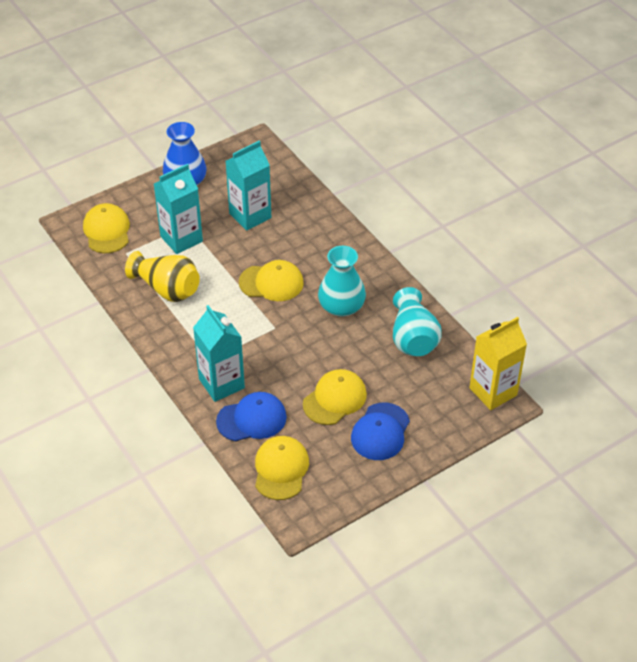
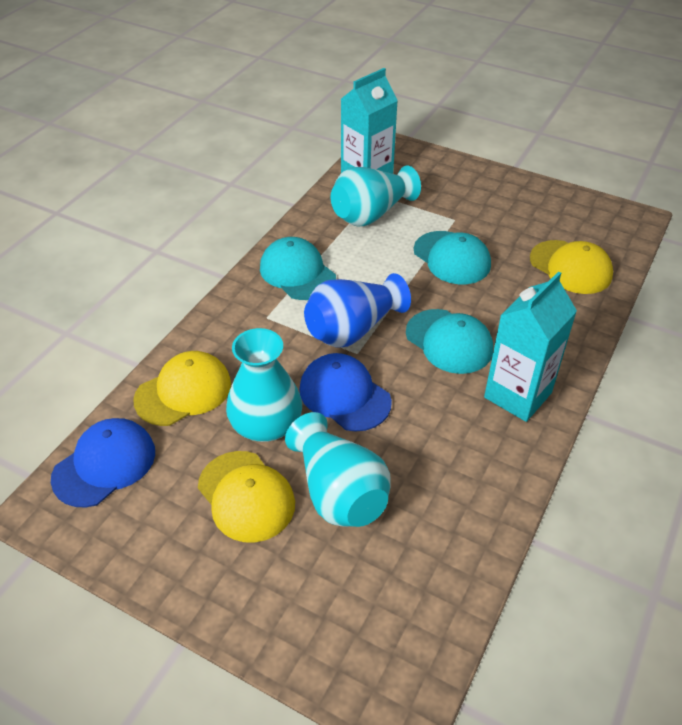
turquoise cap: 0 -> 3
turquoise carton: 3 -> 2
turquoise vase: 2 -> 3
yellow cap: 4 -> 3
yellow carton: 1 -> 0
yellow vase: 1 -> 0

